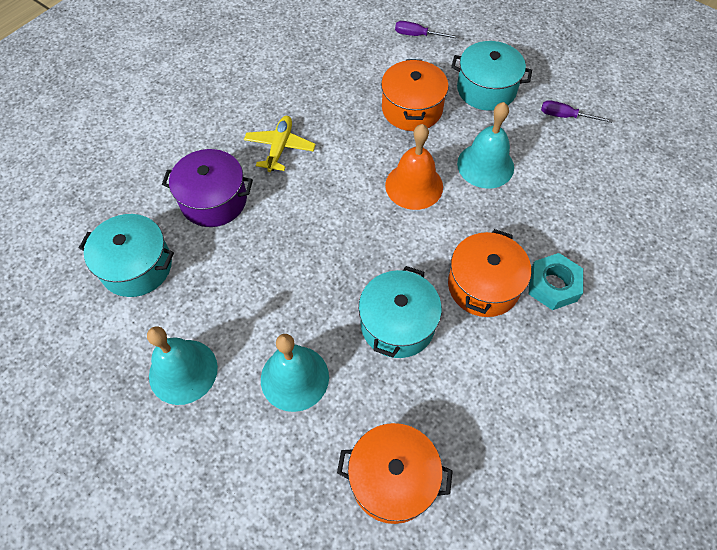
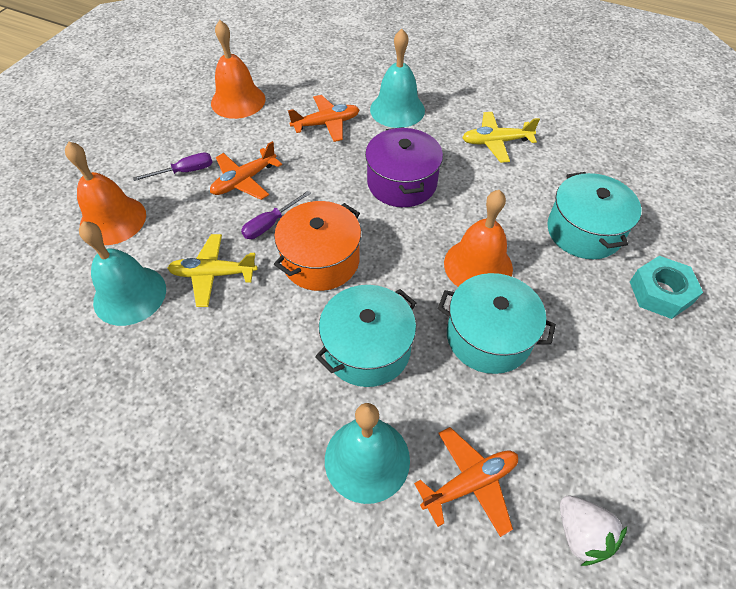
orange bell: 1 -> 3
orange plane: 0 -> 3
orange pot: 3 -> 1
white strawberry: 0 -> 1
yellow plane: 1 -> 2

